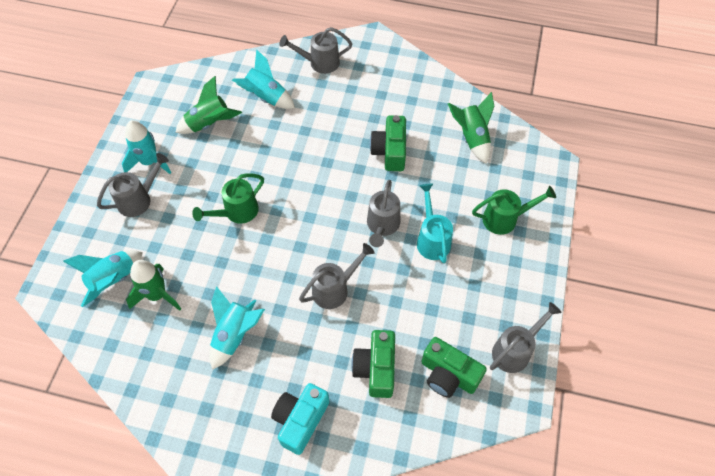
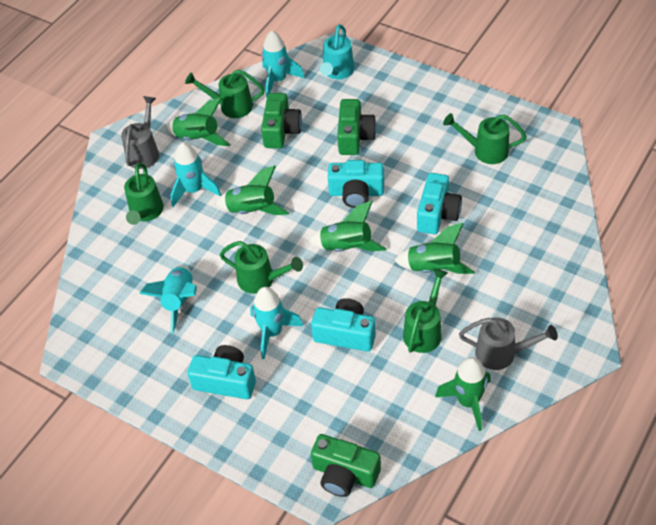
green rocket: 3 -> 5
green watering can: 2 -> 5
grey watering can: 5 -> 2
turquoise camera: 1 -> 4

